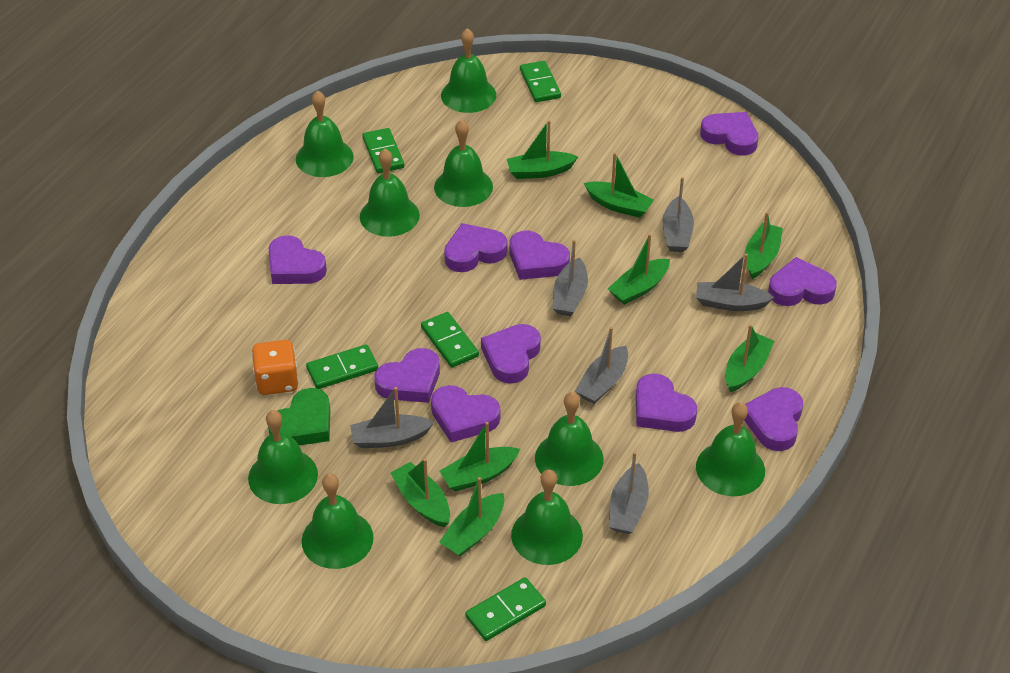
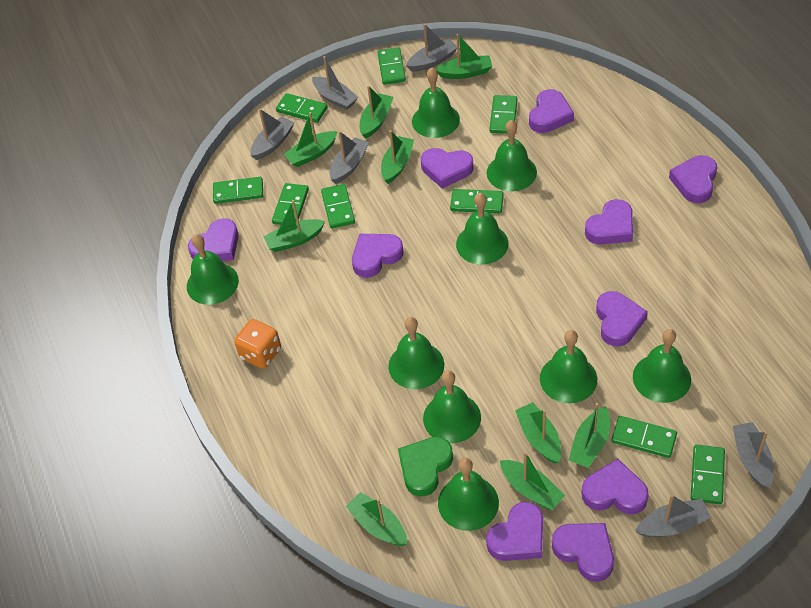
green boat: 8 -> 9
green domino: 5 -> 9

